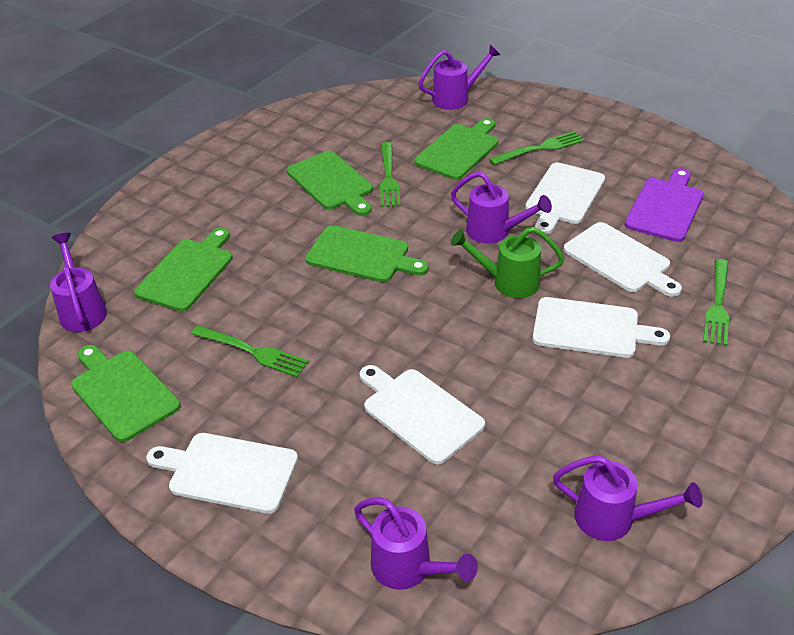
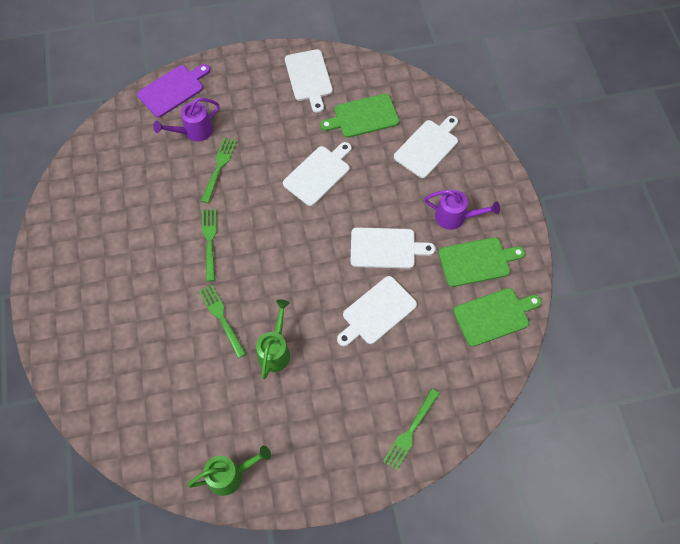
green cutting board: 5 -> 3
green watering can: 1 -> 2
purple watering can: 5 -> 2

